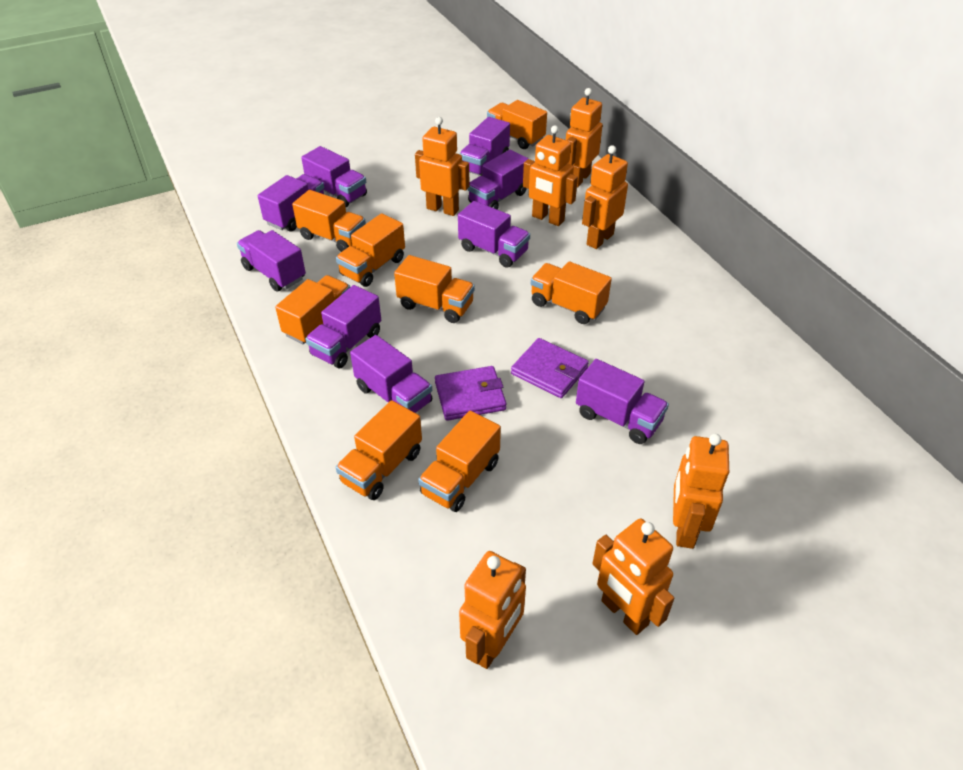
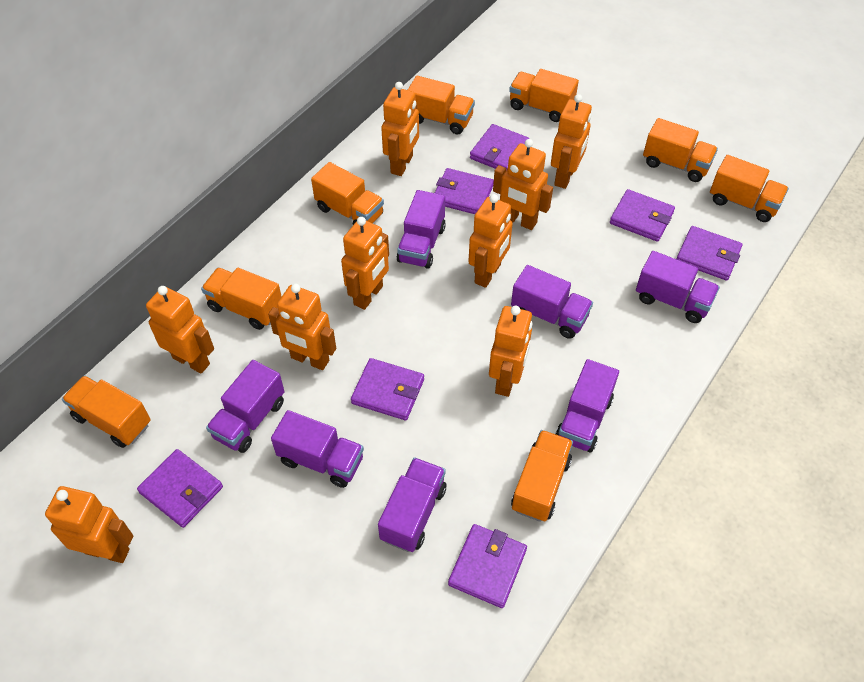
orange robot: 7 -> 9
purple truck: 9 -> 7
purple wallet: 2 -> 7

